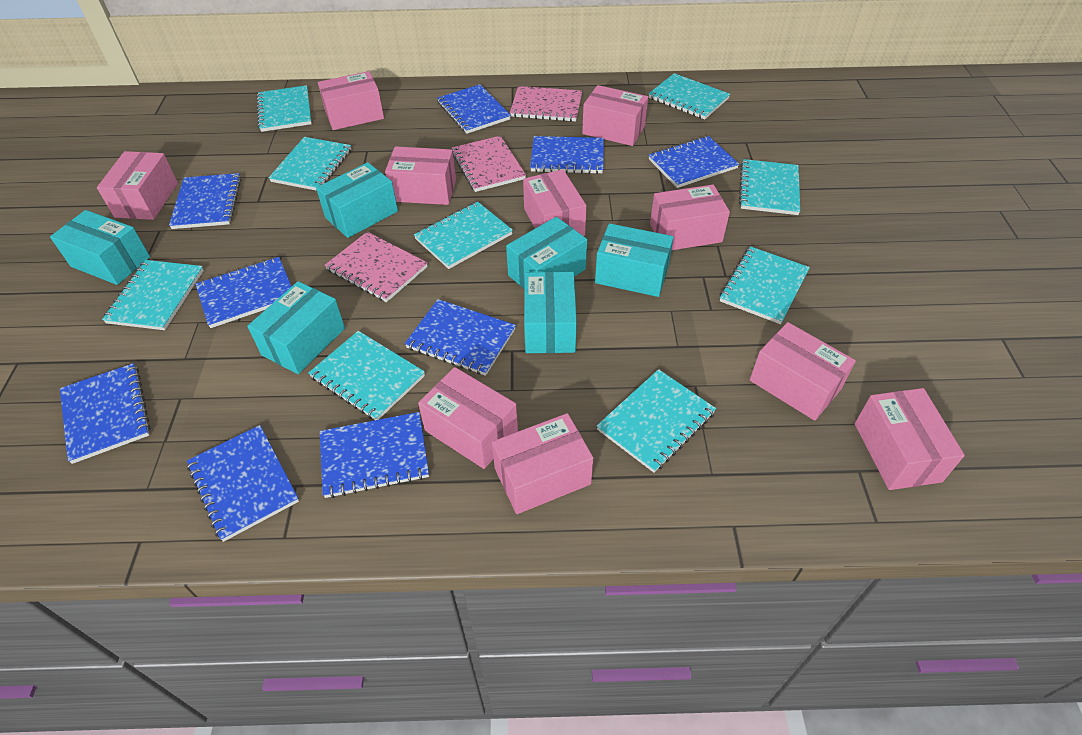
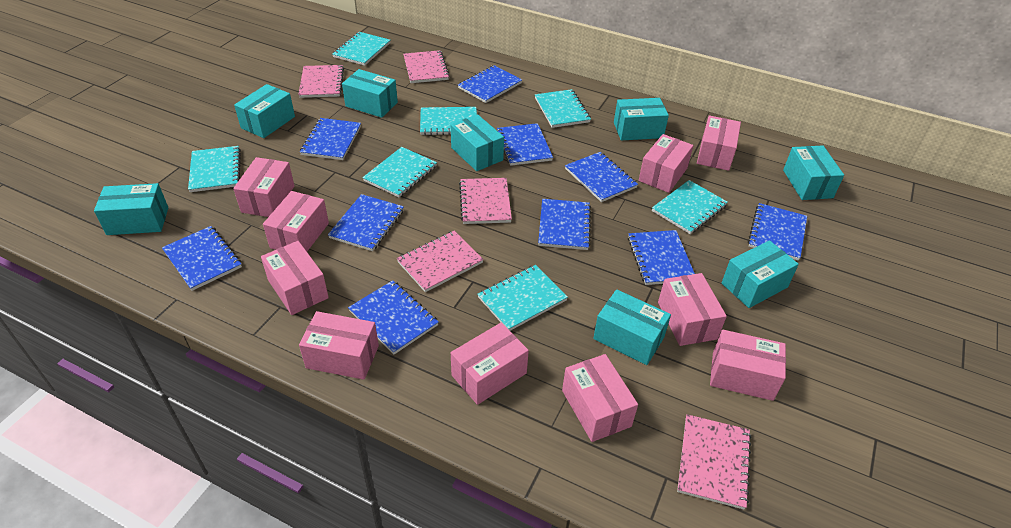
blue notebook: 9 -> 10
pink notebook: 3 -> 5
turquoise box: 6 -> 8
turquoise notebook: 9 -> 7

